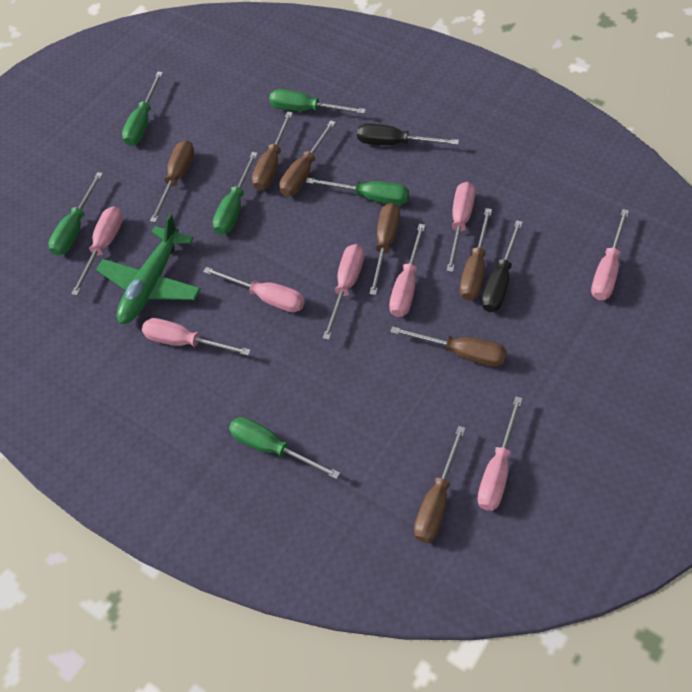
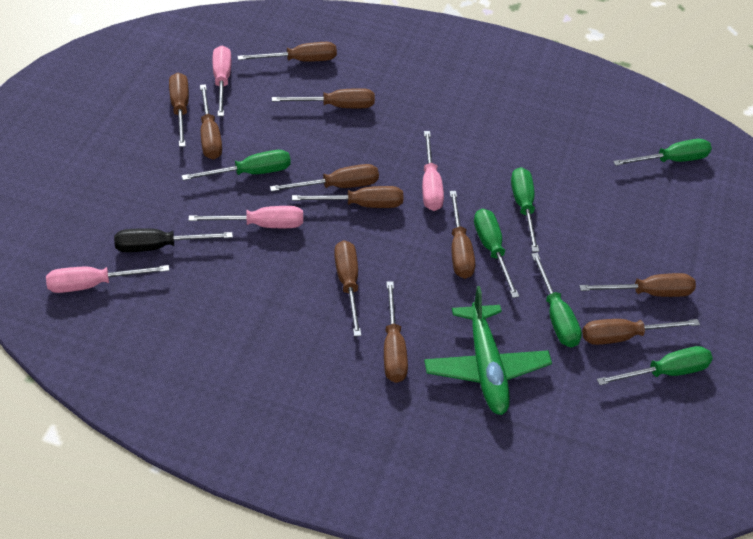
black screwdriver: 2 -> 1
brown screwdriver: 7 -> 11
pink screwdriver: 8 -> 4

